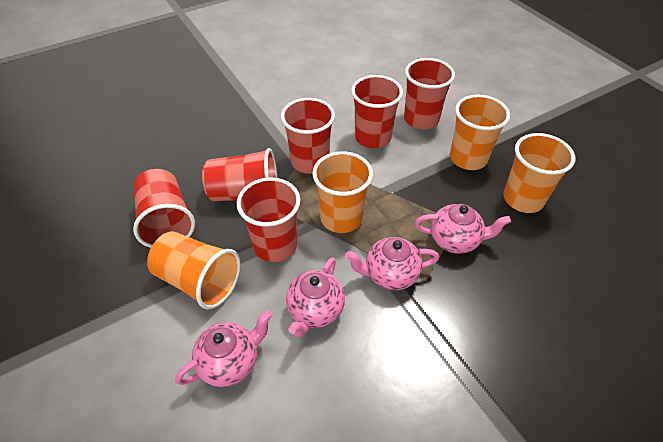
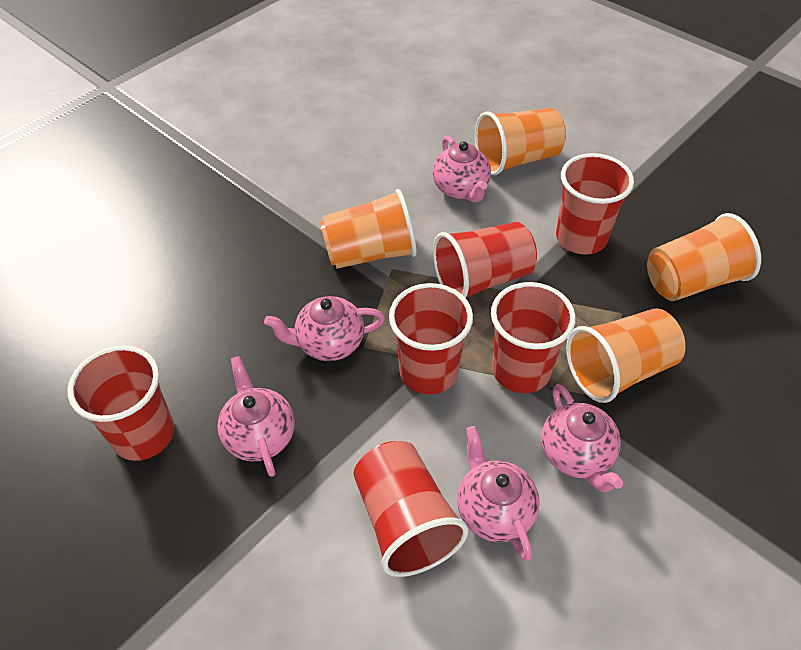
pink teapot: 4 -> 5

